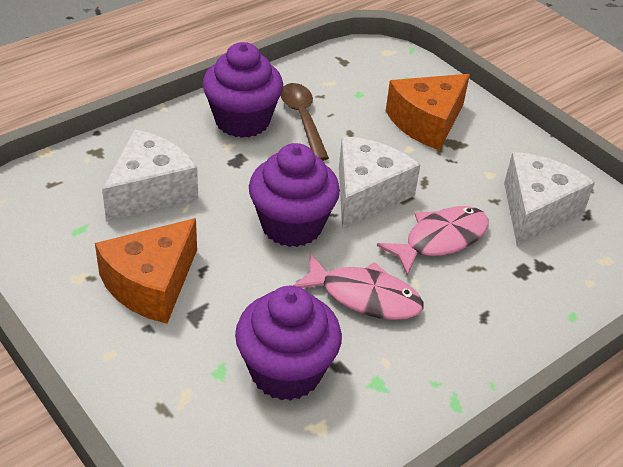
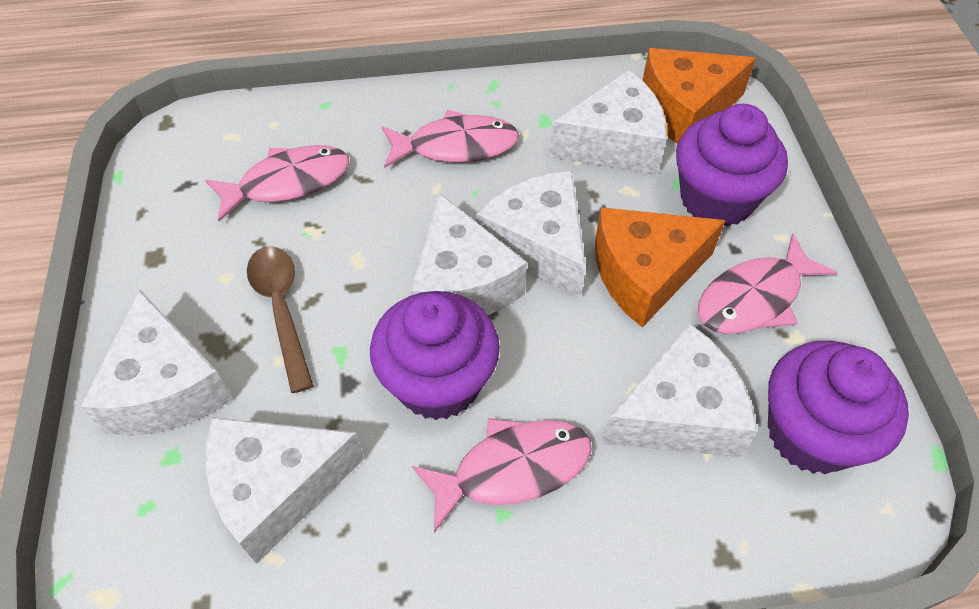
pink fish: 2 -> 4
white cheese: 3 -> 6

